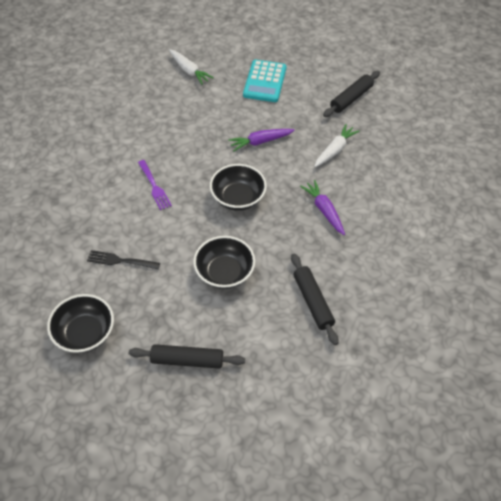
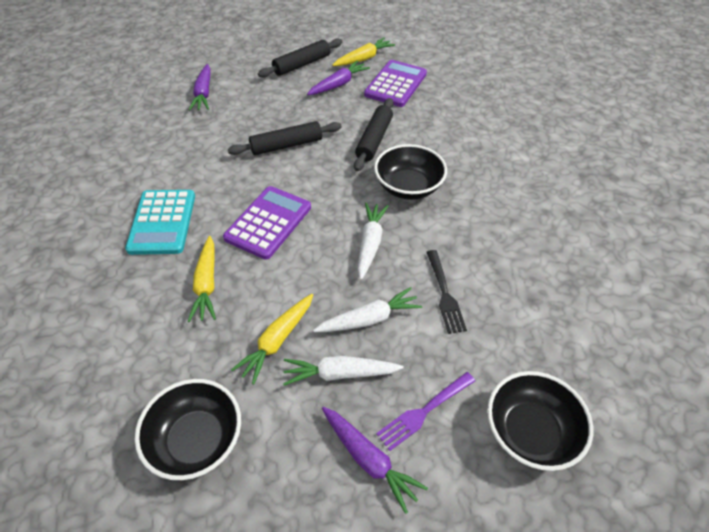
purple calculator: 0 -> 2
purple carrot: 2 -> 3
white carrot: 2 -> 3
yellow carrot: 0 -> 3

